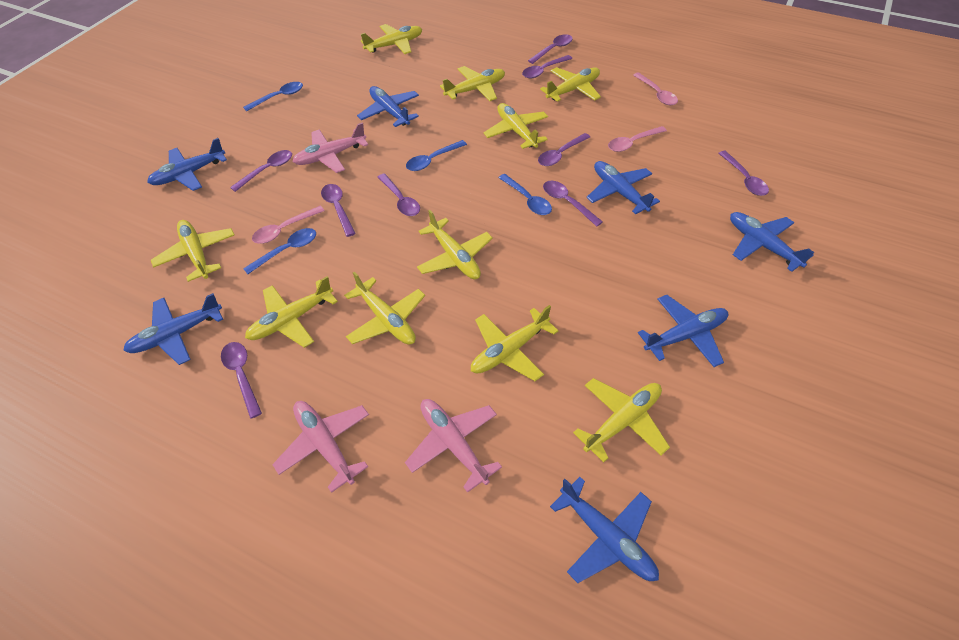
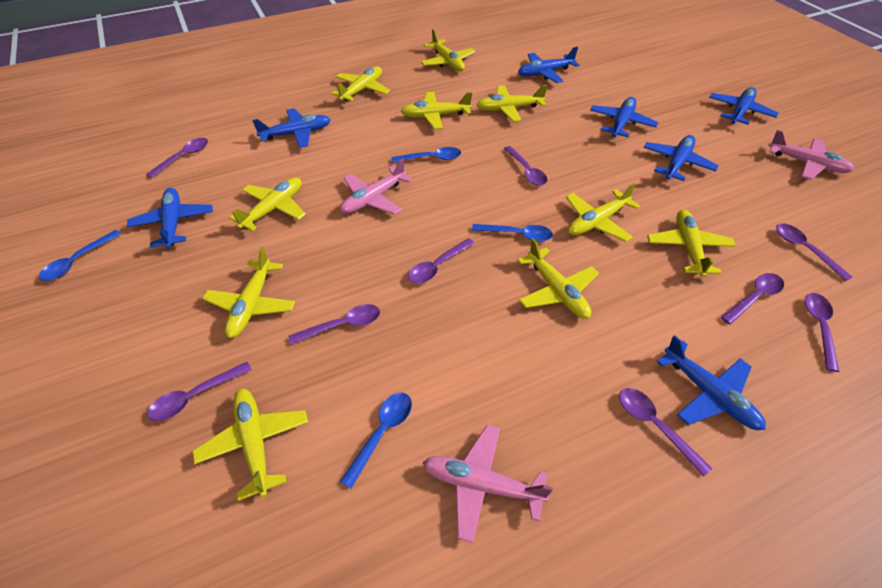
pink spoon: 3 -> 0

